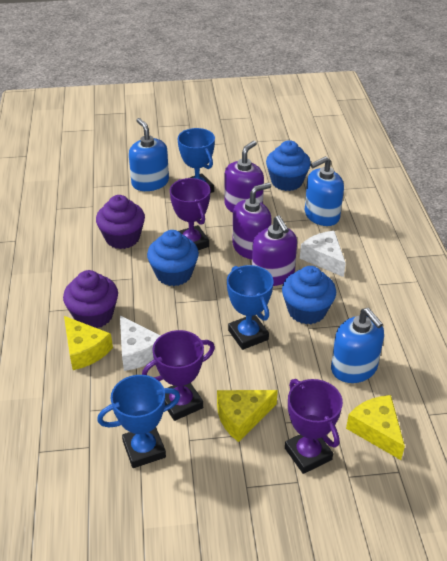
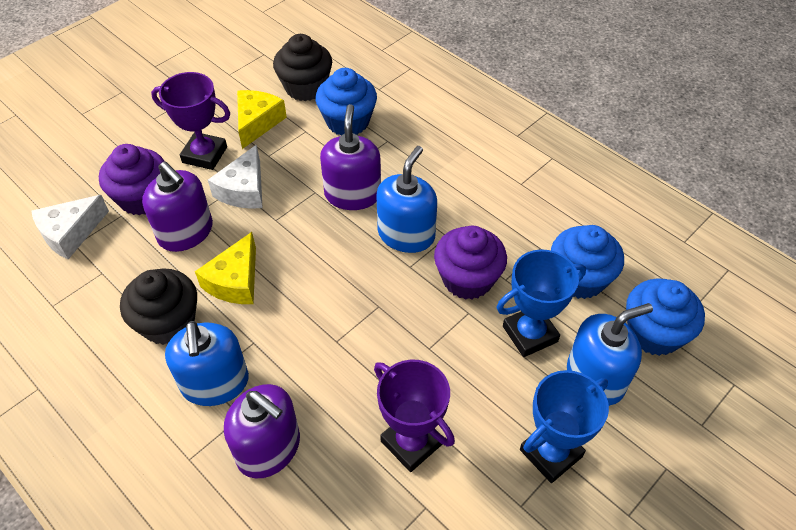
black cupcake: 0 -> 2
blue trophy: 3 -> 2
purple trophy: 3 -> 2
yellow cheese: 3 -> 2

